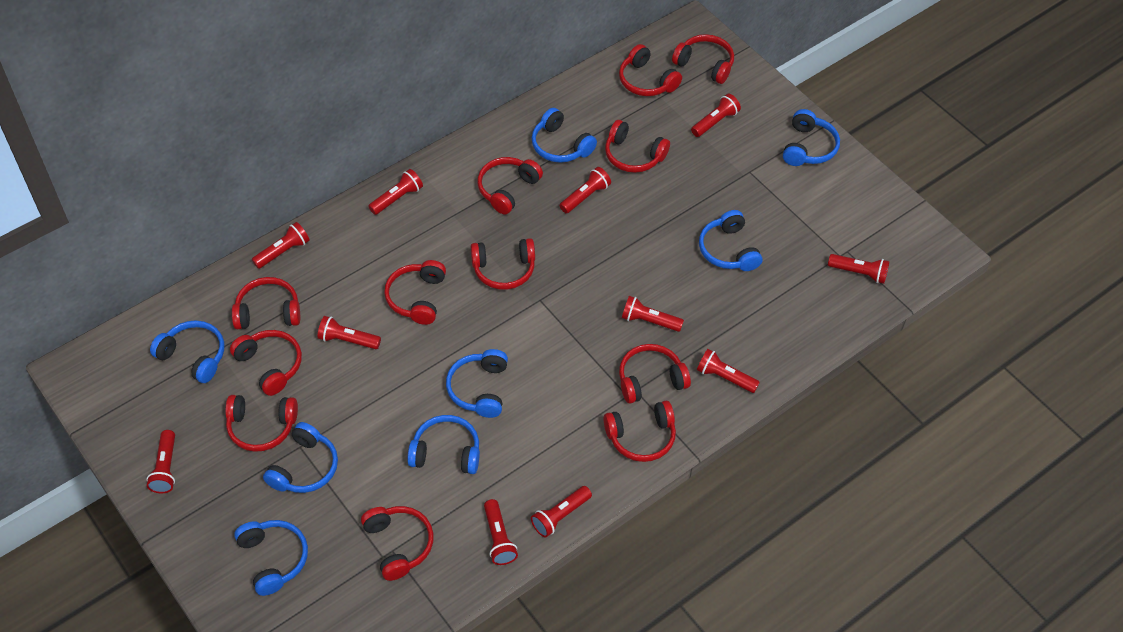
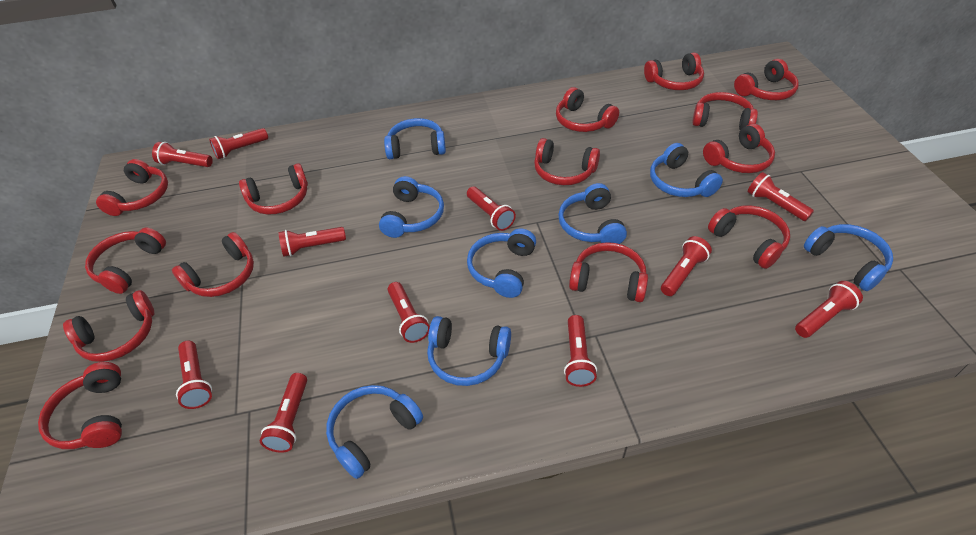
red headphones: 12 -> 14

